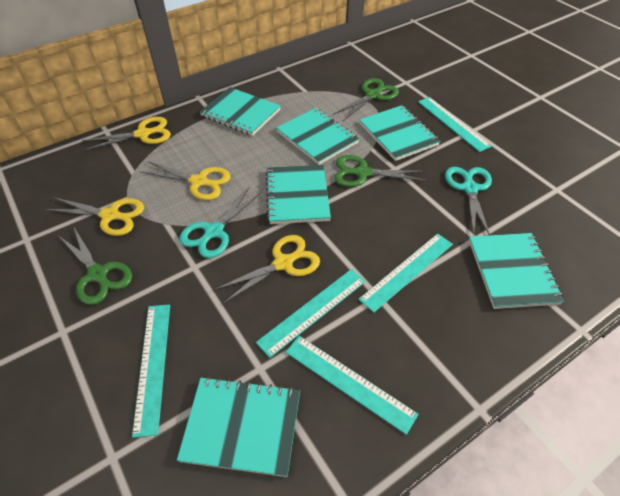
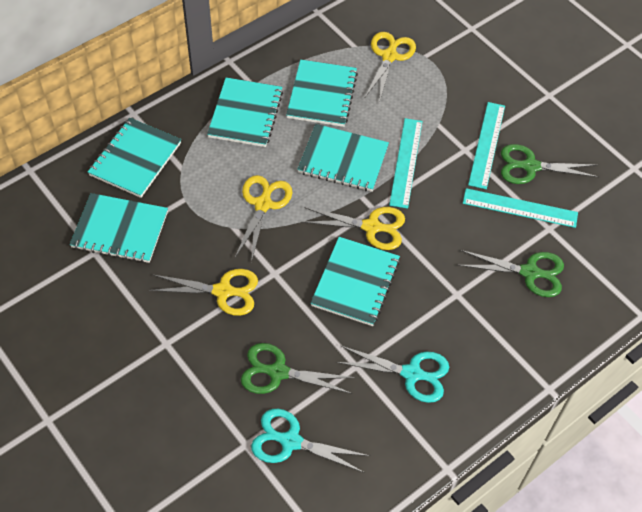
turquoise ruler: 5 -> 3

